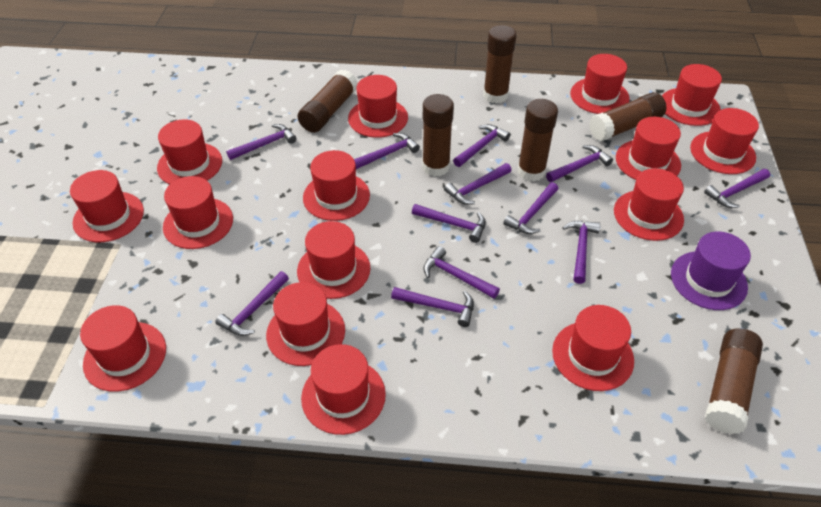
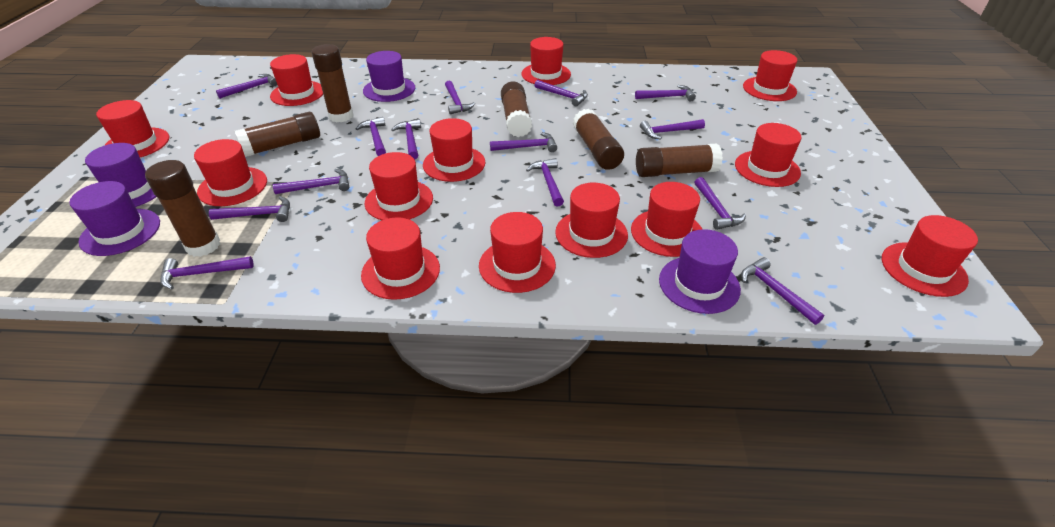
purple hammer: 12 -> 14
purple hat: 1 -> 4
red hat: 15 -> 13

